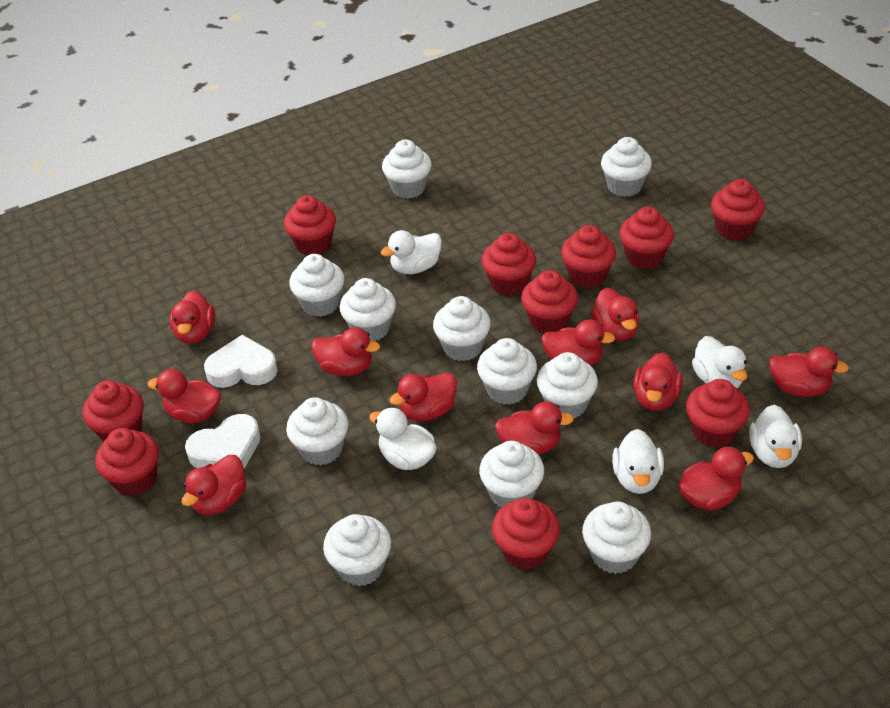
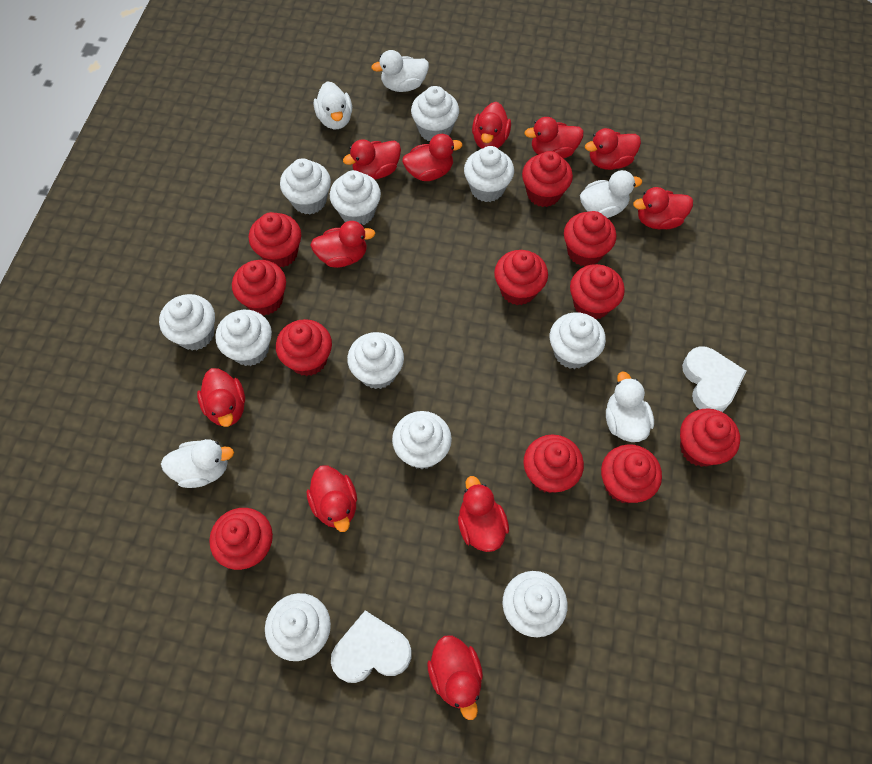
red cupcake: 10 -> 11

